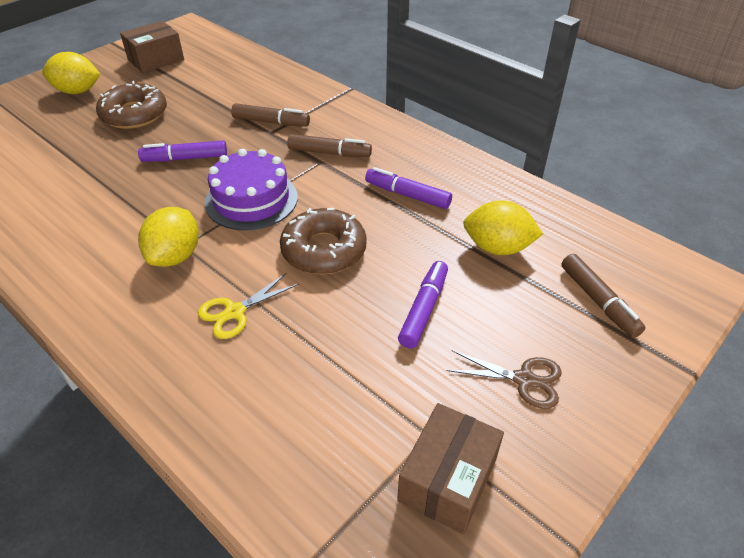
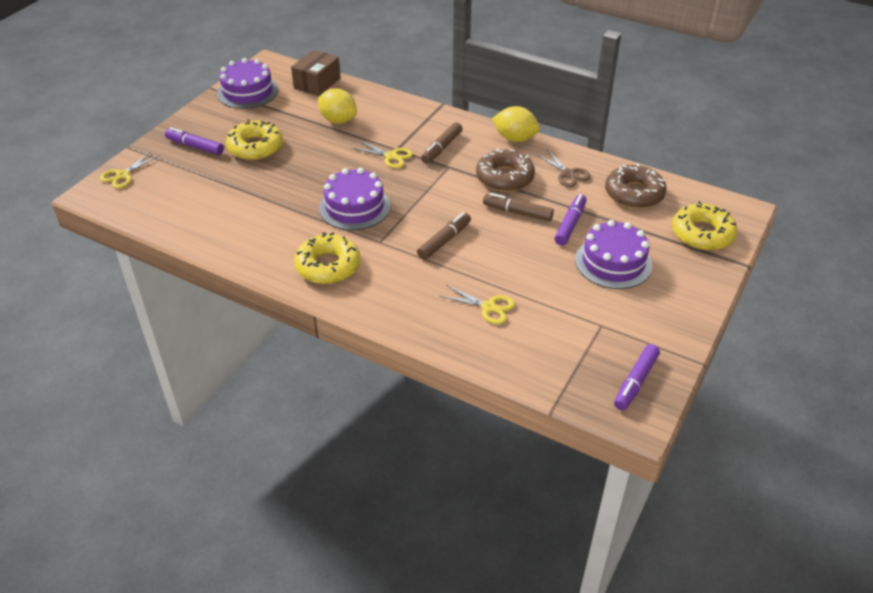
brown box: 2 -> 1
purple cake: 1 -> 3
yellow donut: 0 -> 3
yellow lemon: 3 -> 2
yellow scissors: 1 -> 3

